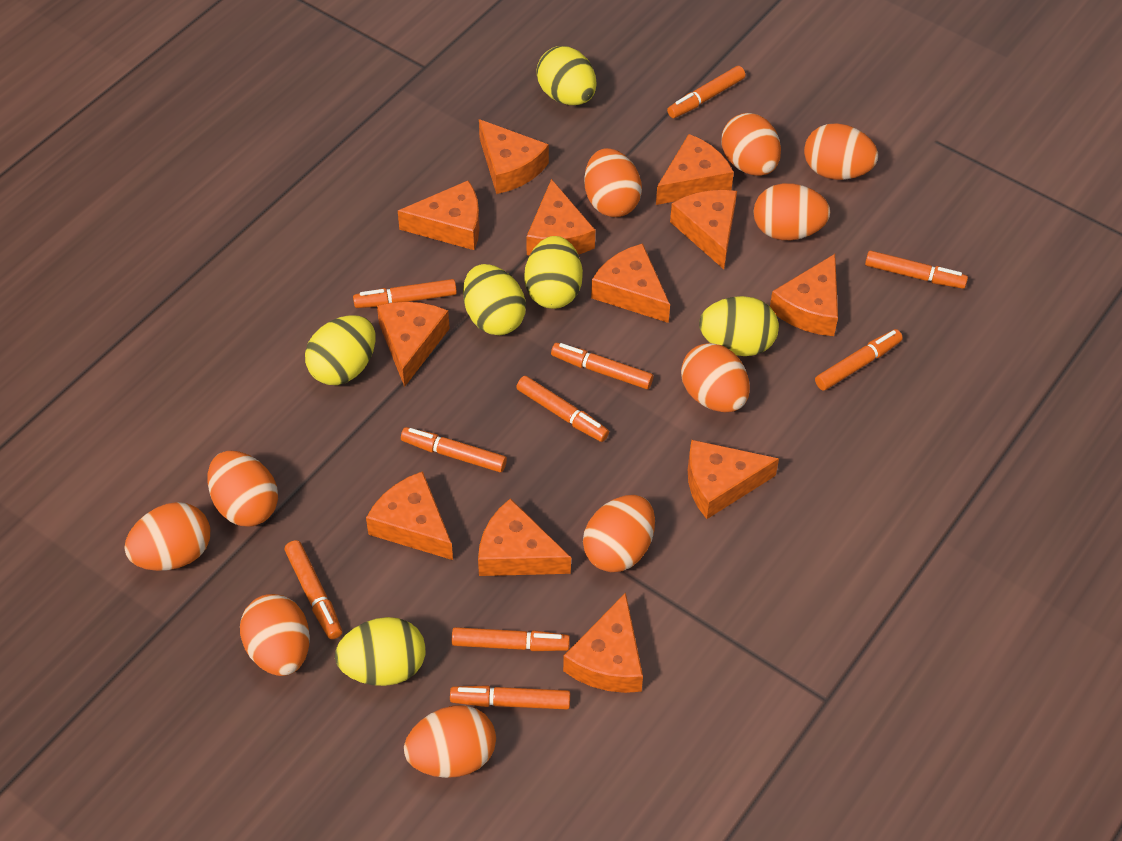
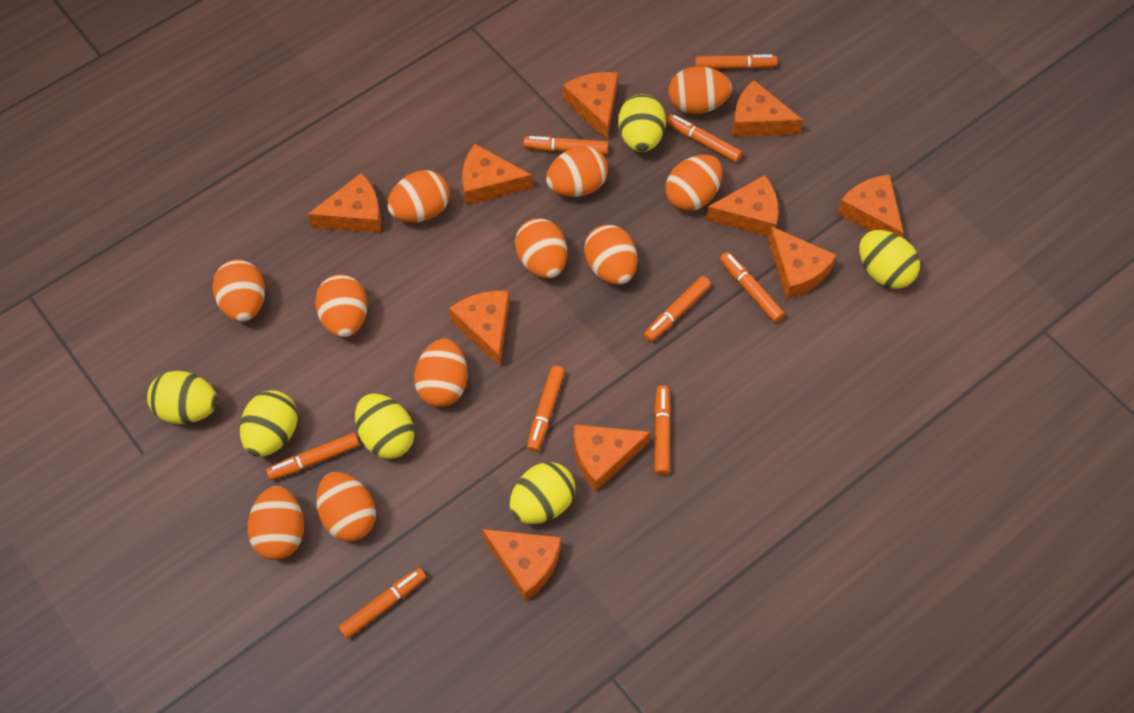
orange cheese: 12 -> 10
orange egg: 10 -> 11
orange marker: 10 -> 9

